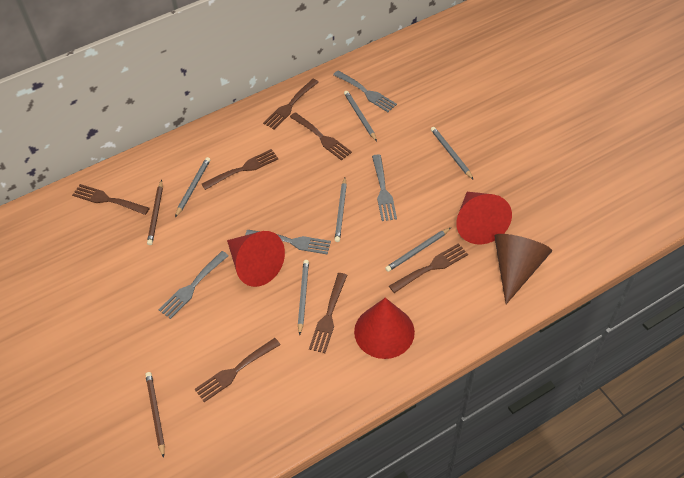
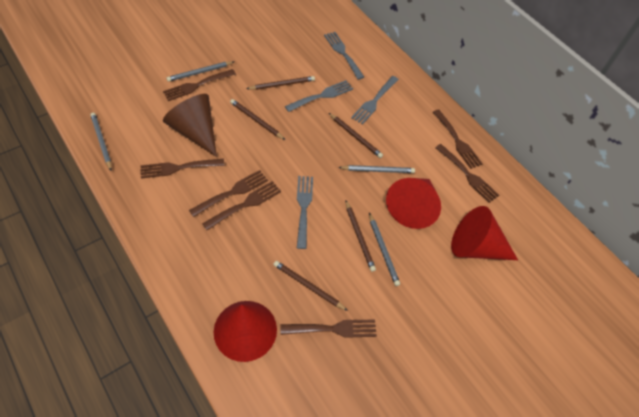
brown pencil: 2 -> 5
grey pencil: 6 -> 4

